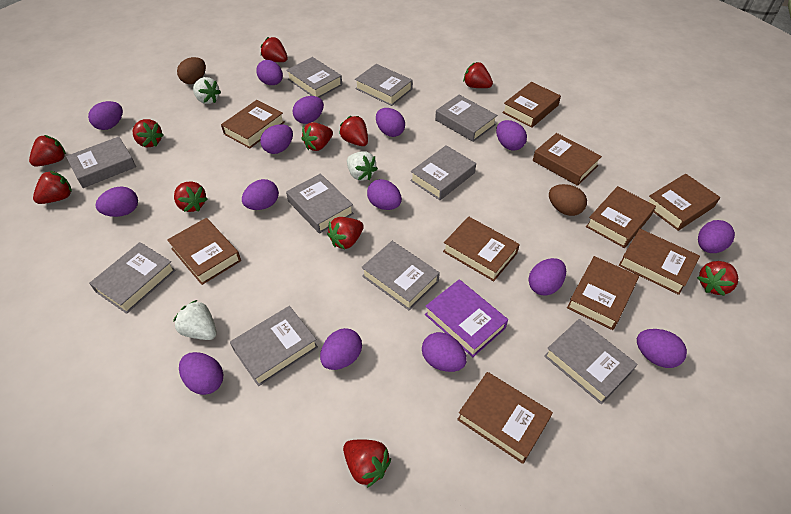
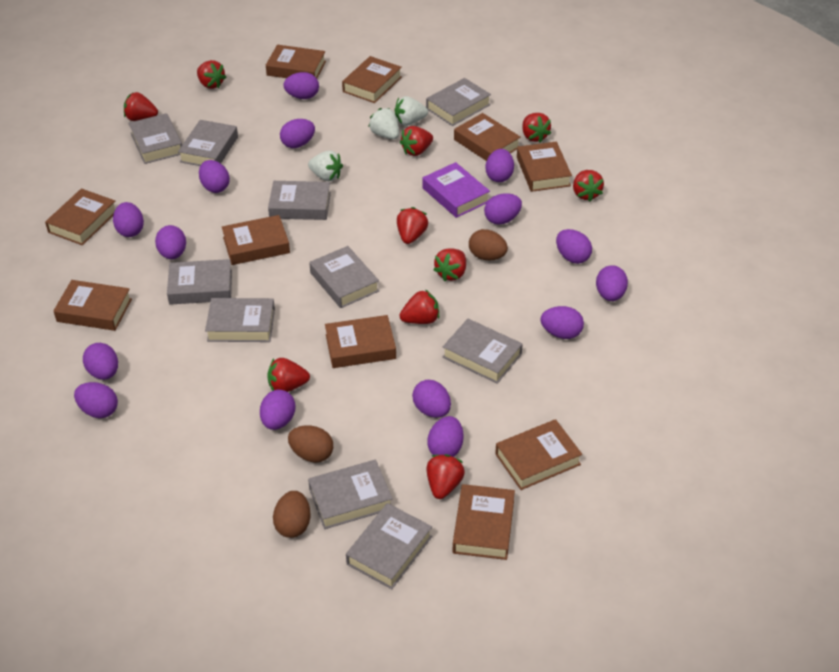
brown egg: 2 -> 3
red strawberry: 11 -> 10

